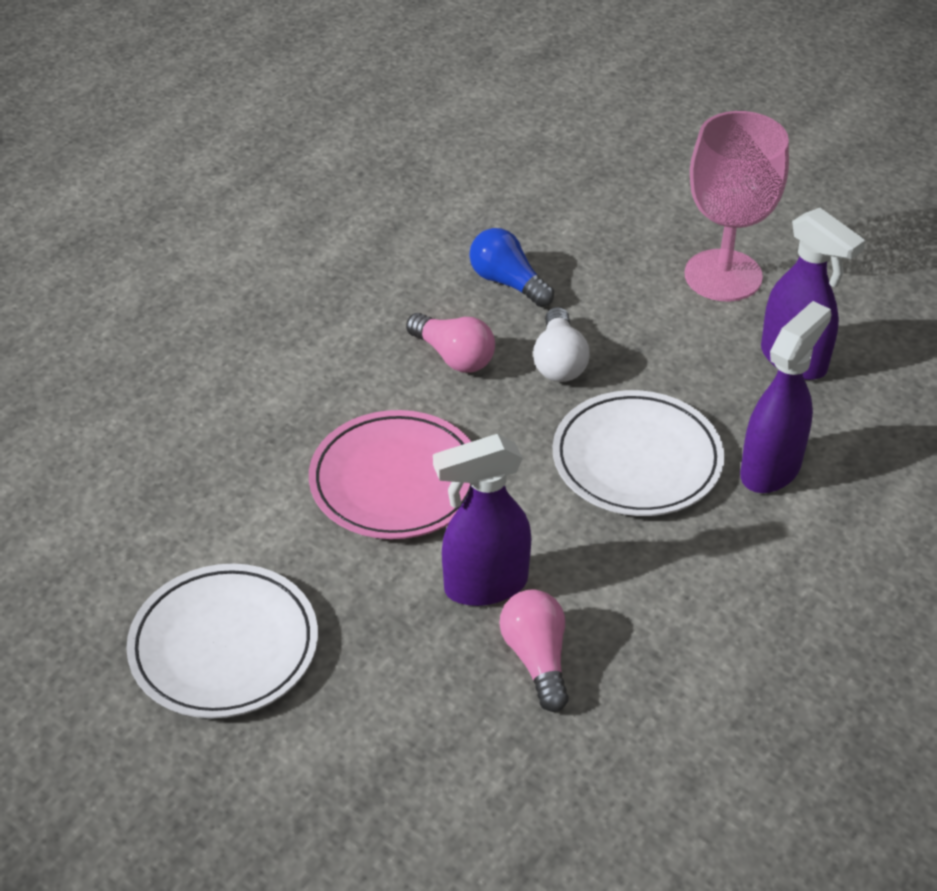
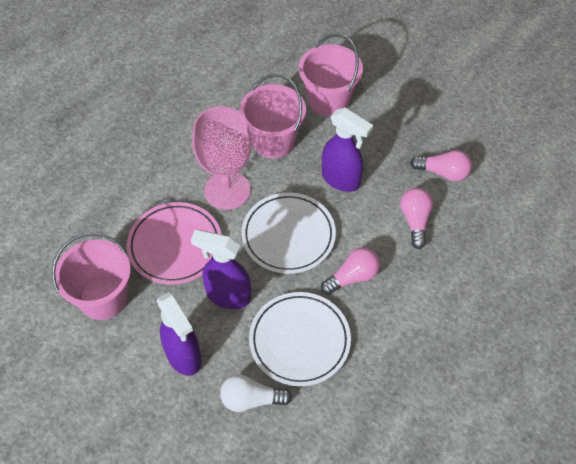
blue light bulb: 1 -> 0
pink bucket: 0 -> 3
pink light bulb: 2 -> 3

